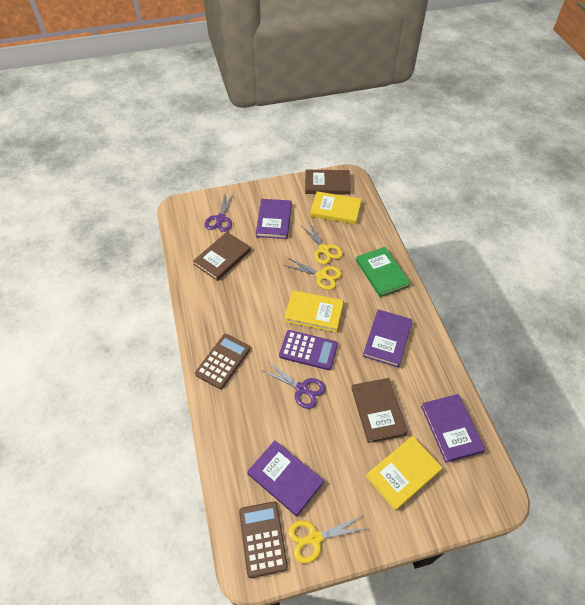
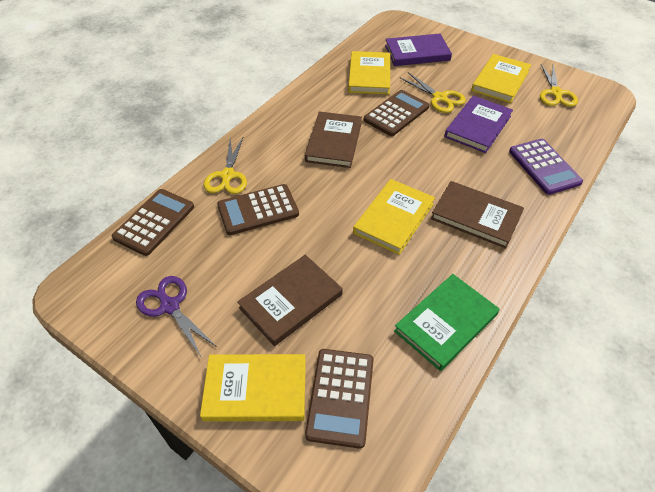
brown calculator: 2 -> 4
purple book: 4 -> 2
purple scissors: 2 -> 1
yellow book: 3 -> 4

